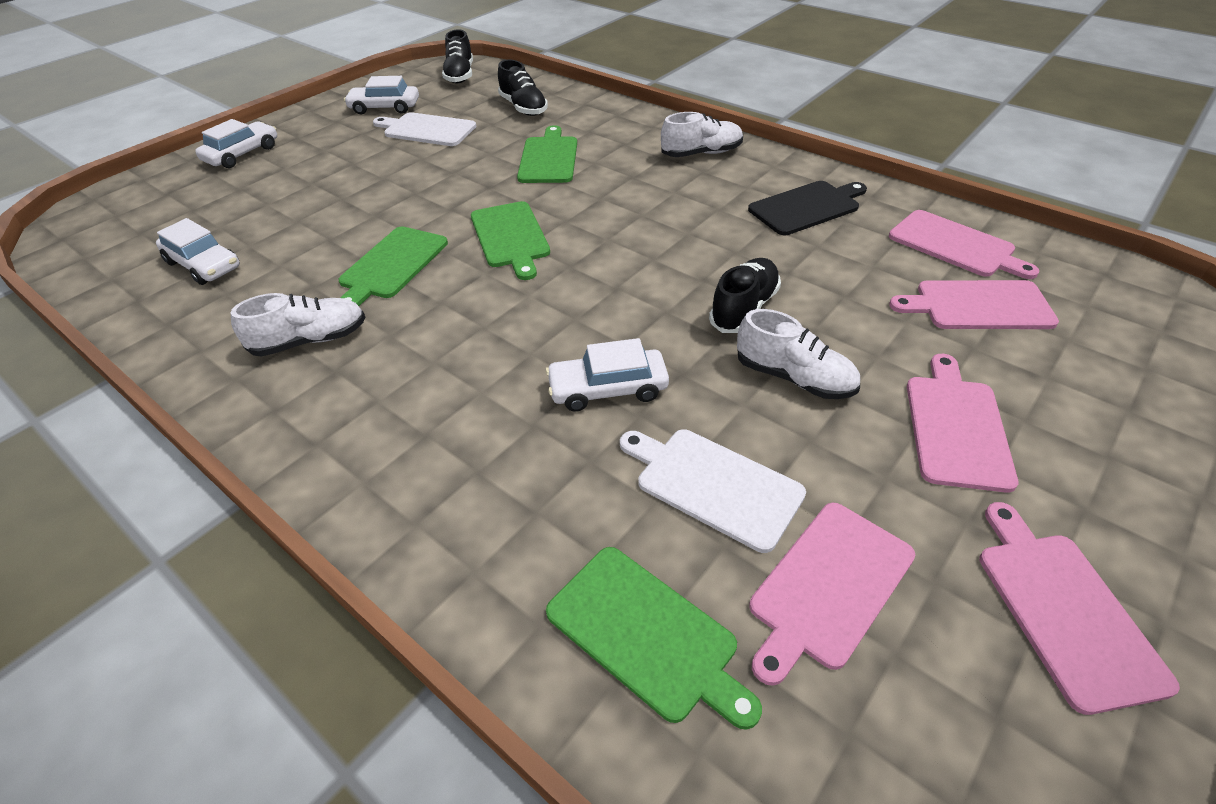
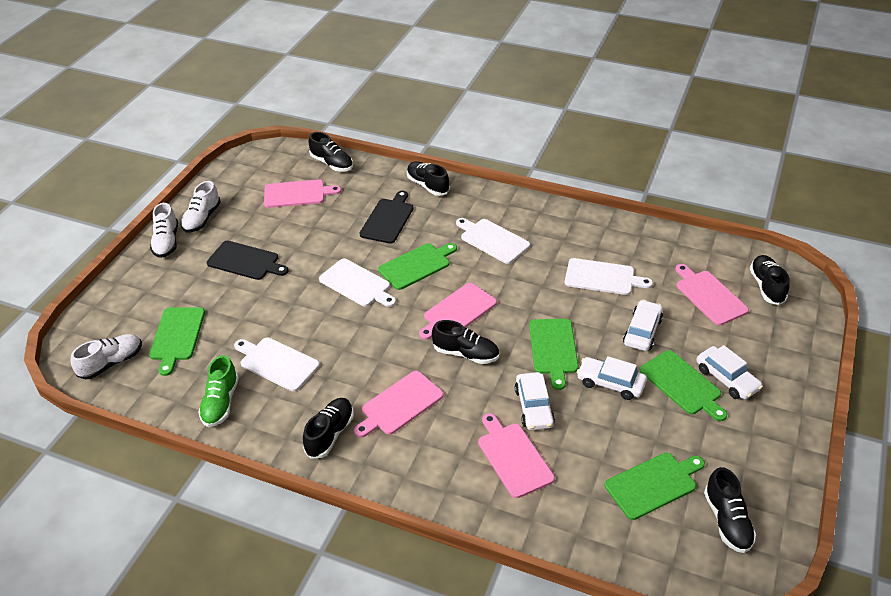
black cutting board: 1 -> 2
black shoe: 3 -> 6
green cutting board: 4 -> 5
green shoe: 0 -> 1
white cutting board: 2 -> 4

